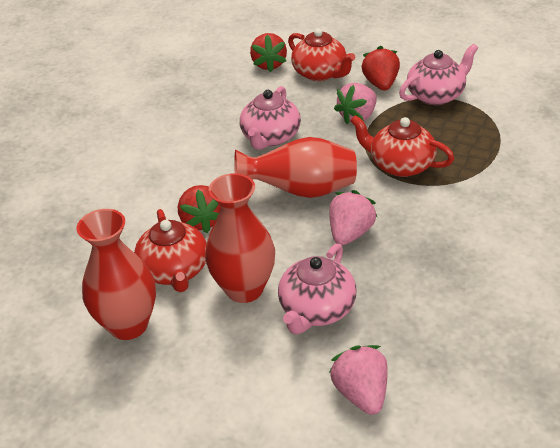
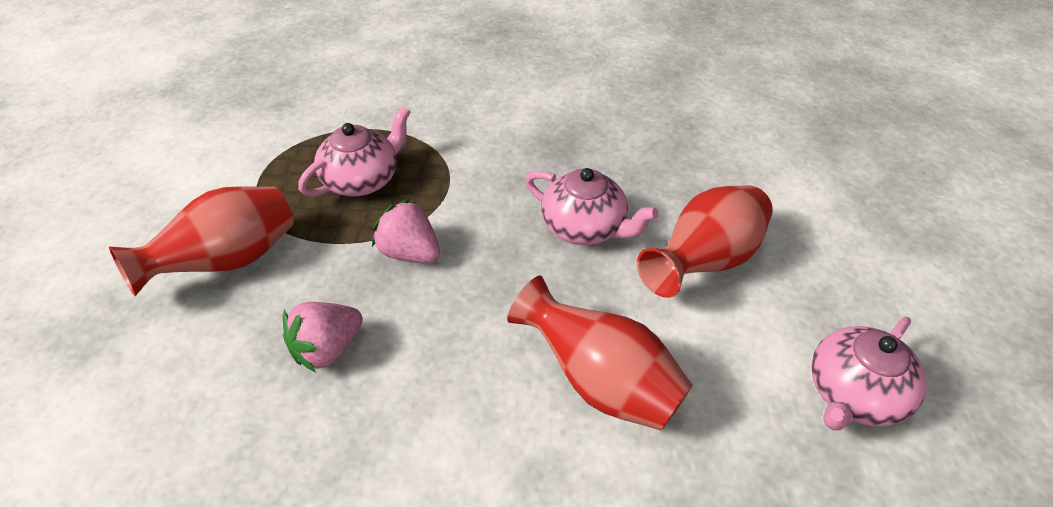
pink strawberry: 3 -> 2
red strawberry: 3 -> 0
red teapot: 3 -> 0

